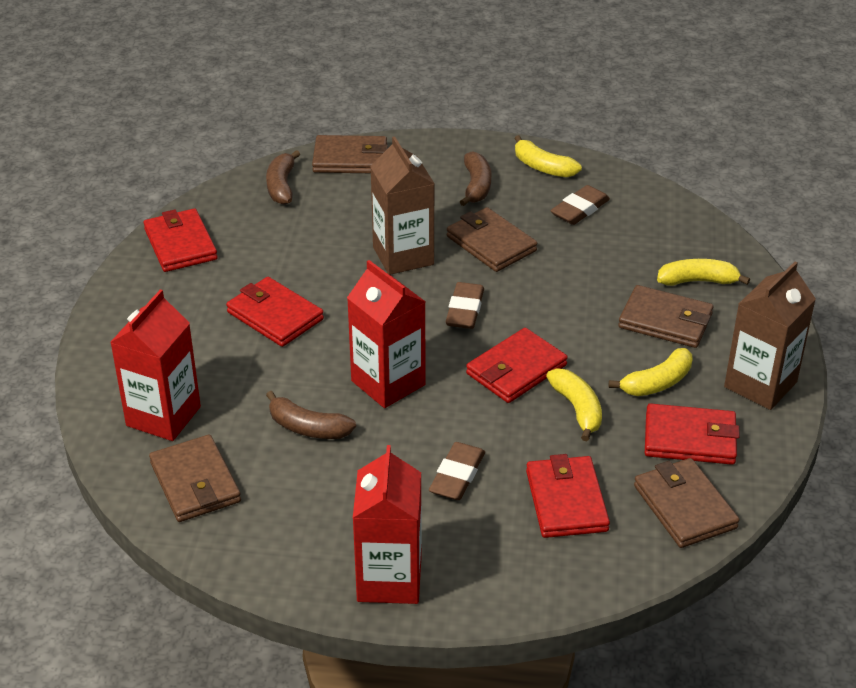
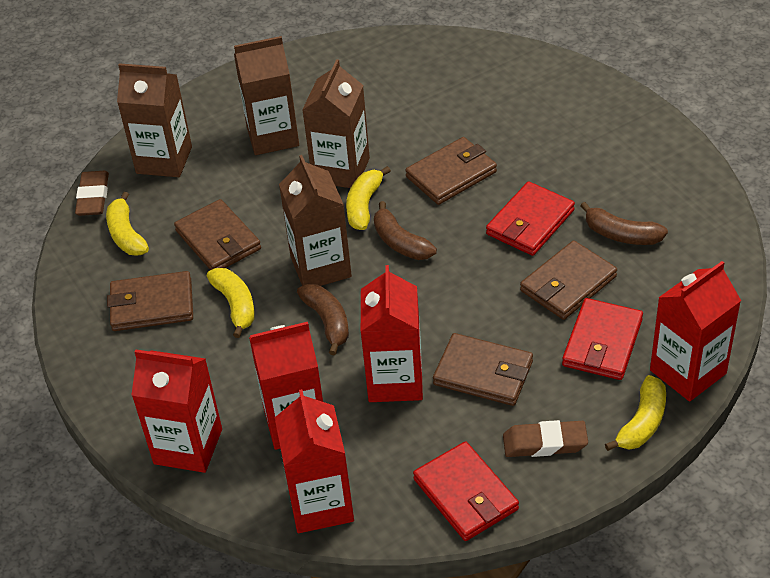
brown carton: 2 -> 4
brown eraser: 3 -> 2
red carton: 3 -> 5
red wallet: 5 -> 3

